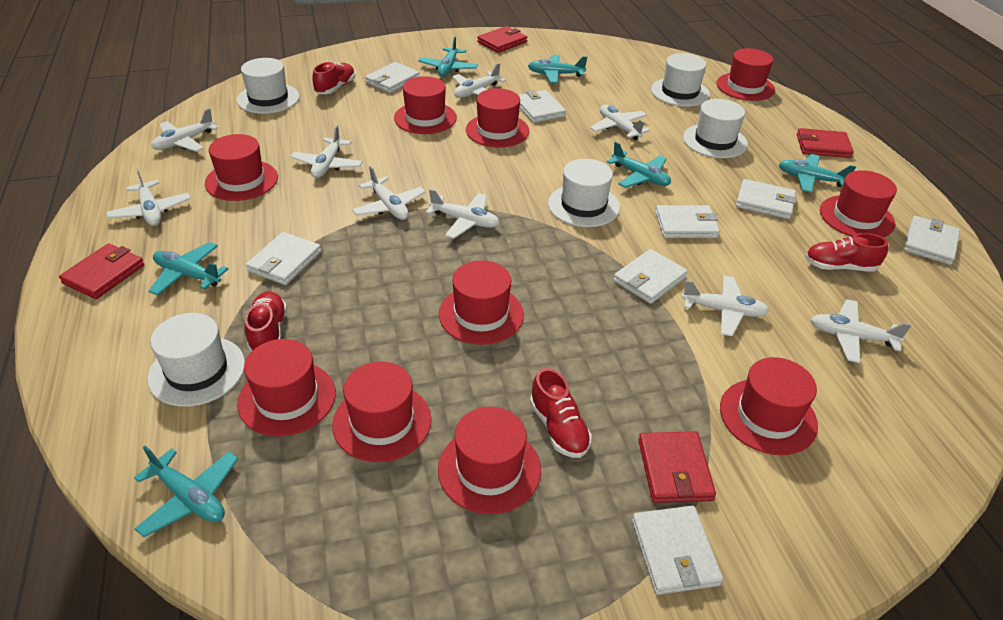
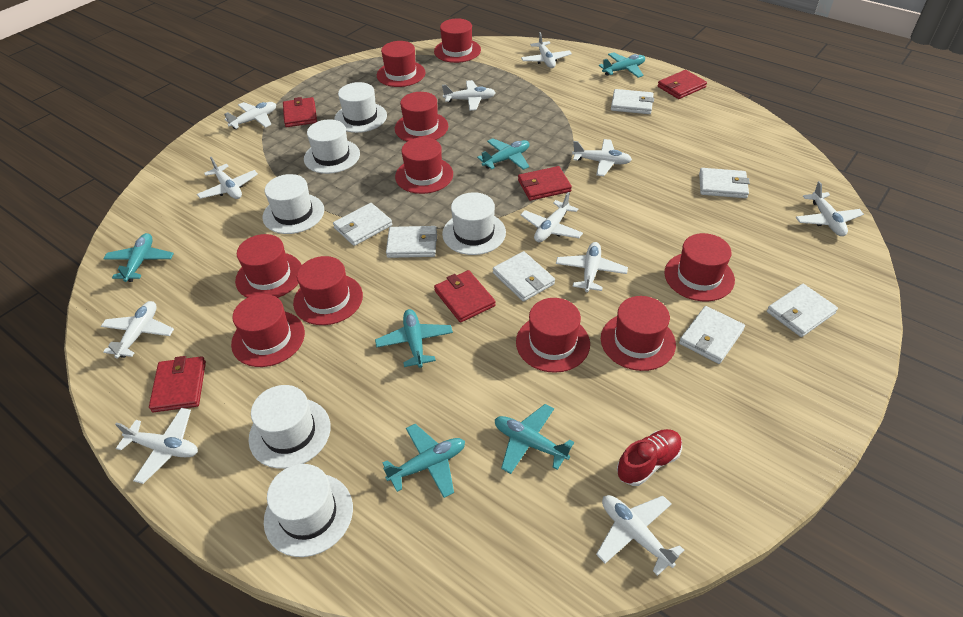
red shoe: 4 -> 1
red wallet: 4 -> 5
white hat: 5 -> 6
white plane: 9 -> 11
white wallet: 8 -> 7

